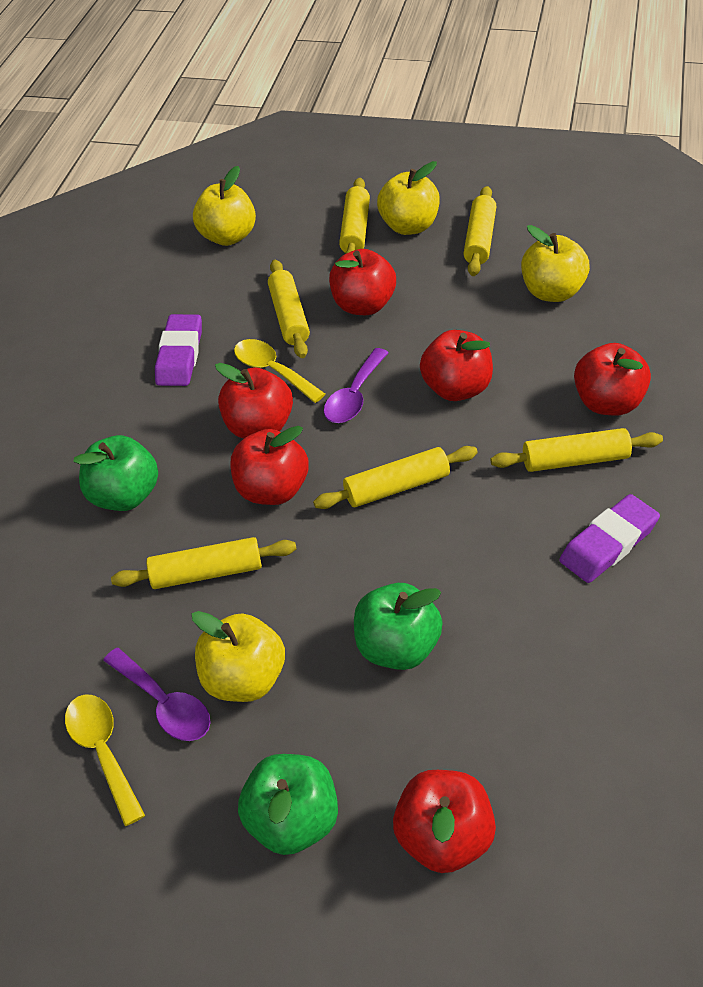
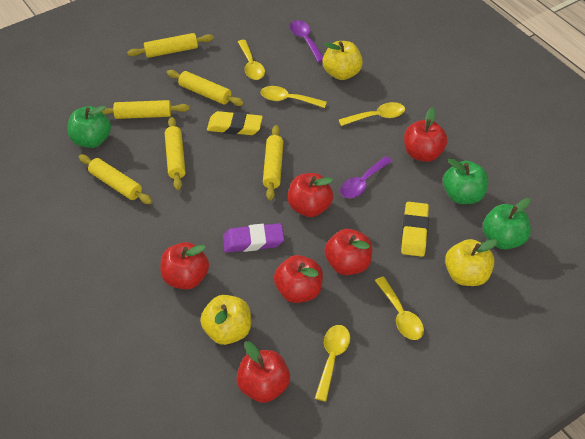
purple eraser: 2 -> 1
yellow apple: 4 -> 3
yellow eraser: 0 -> 2
yellow spoon: 2 -> 5

